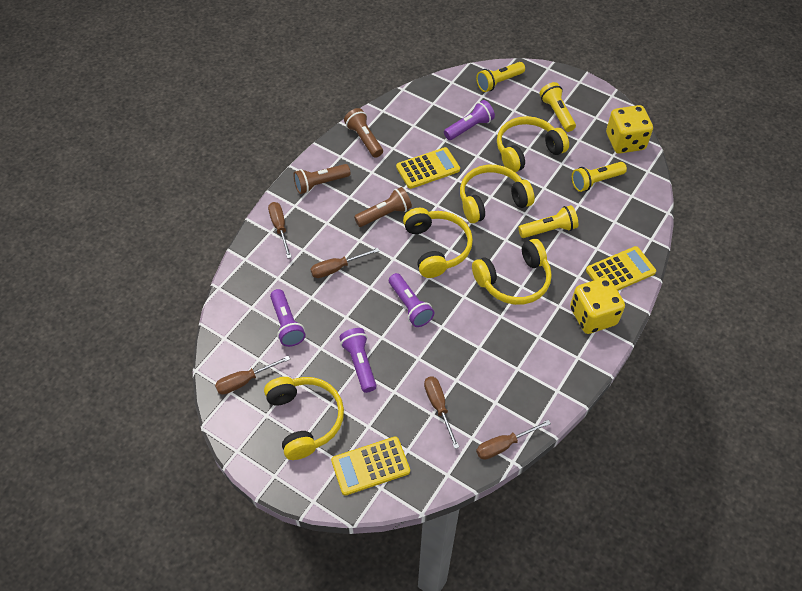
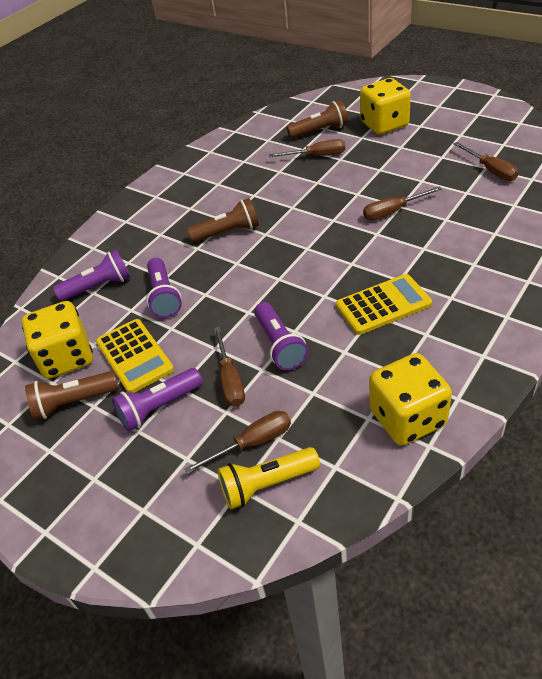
yellow calculator: 3 -> 2
yellow dice: 2 -> 3
yellow flashlight: 4 -> 1
yellow headphones: 5 -> 0

